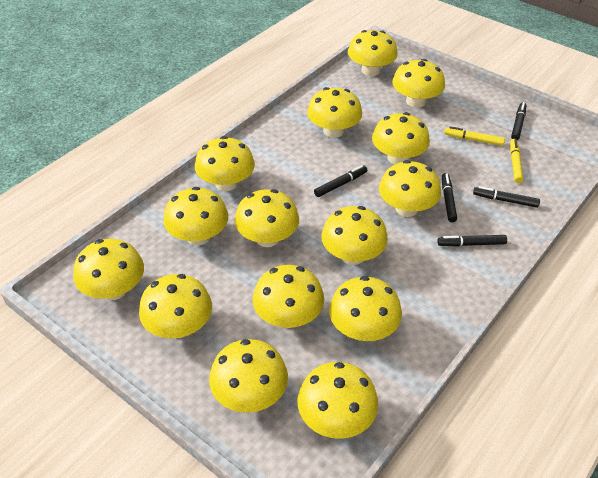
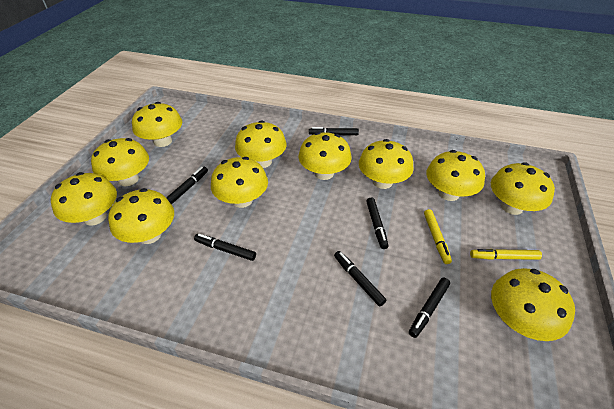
black marker: 5 -> 6
yellow mushroom: 15 -> 11

